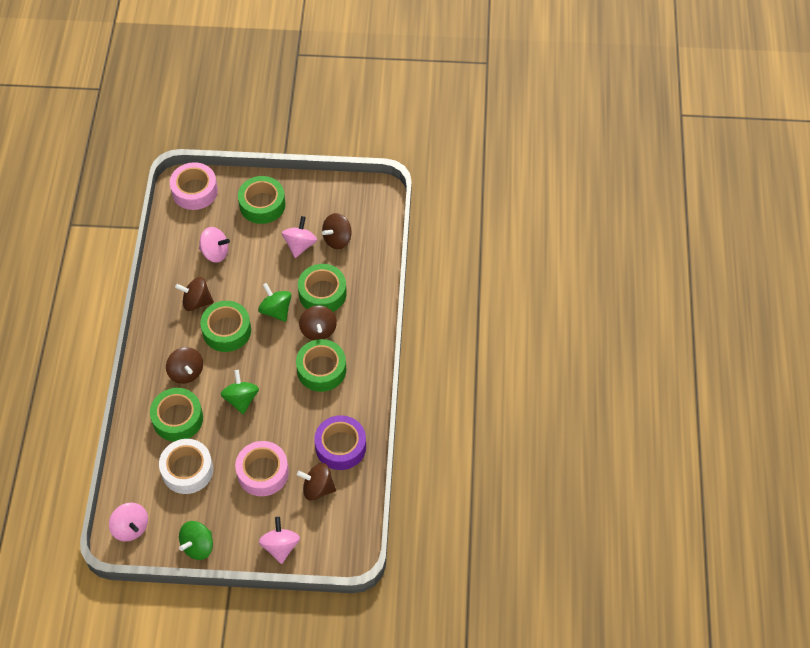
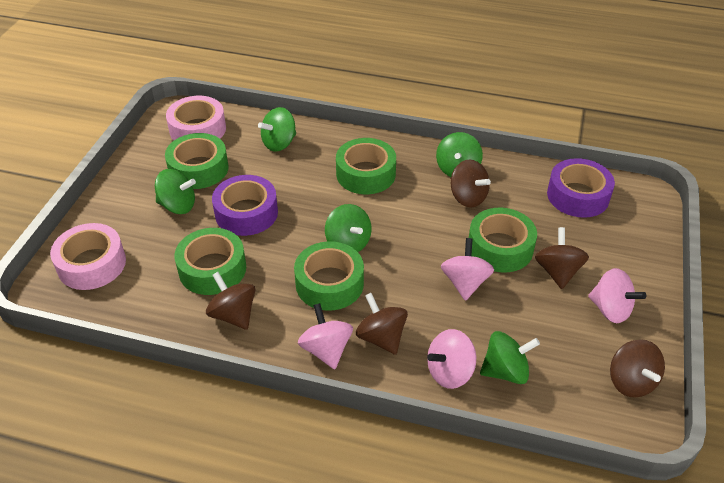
green spinning top: 3 -> 5
purple tape: 1 -> 2
white tape: 1 -> 0

